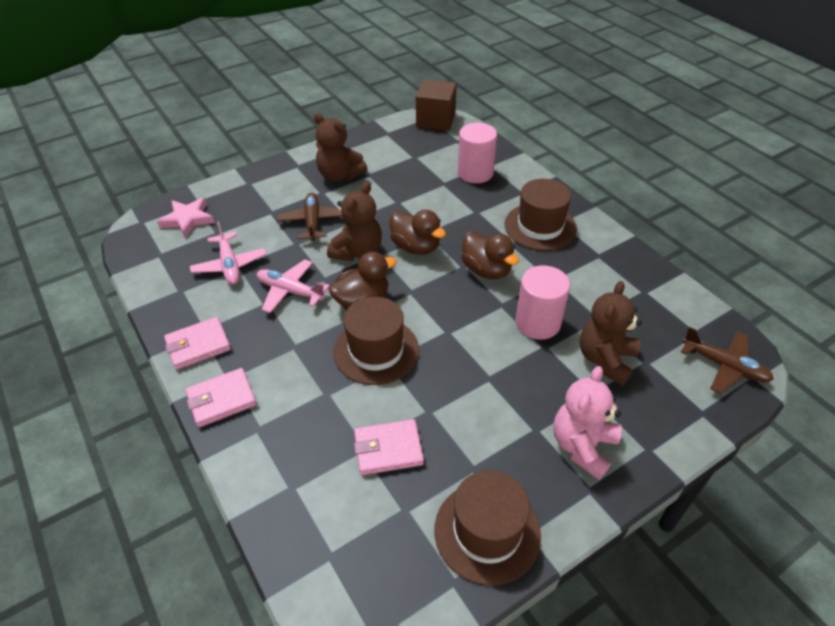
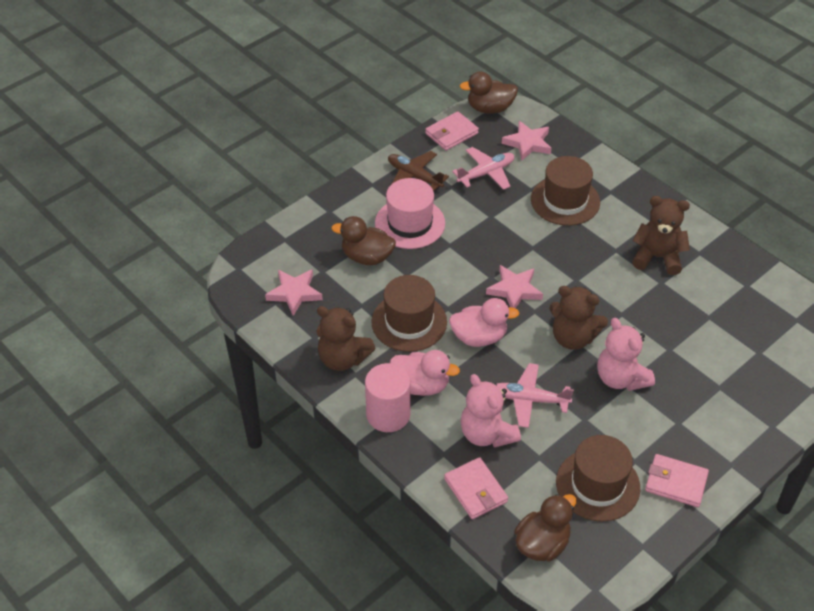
brown cube: 1 -> 0
brown plane: 2 -> 1
pink cylinder: 2 -> 1
pink duck: 0 -> 2
pink hat: 0 -> 1
pink star: 1 -> 3
pink teddy bear: 1 -> 2

